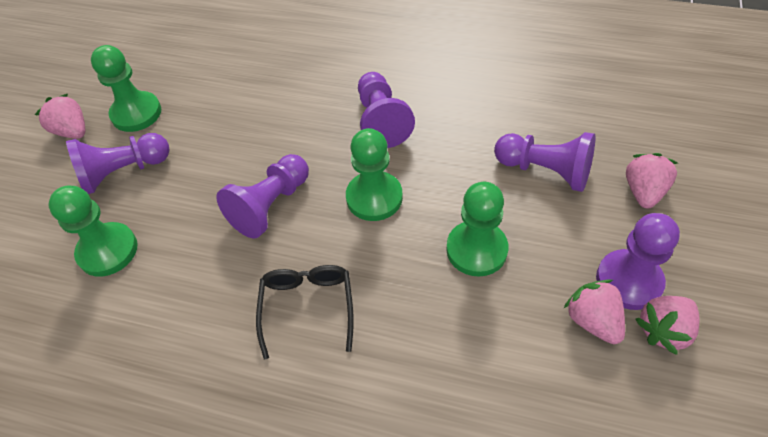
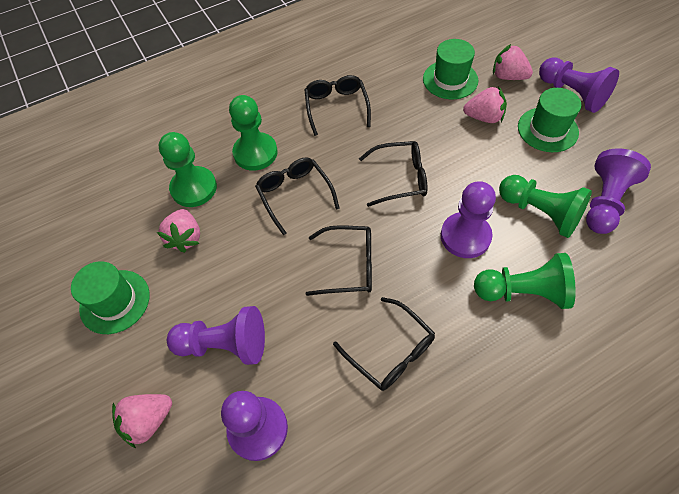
black glasses: 1 -> 5
green hat: 0 -> 3

